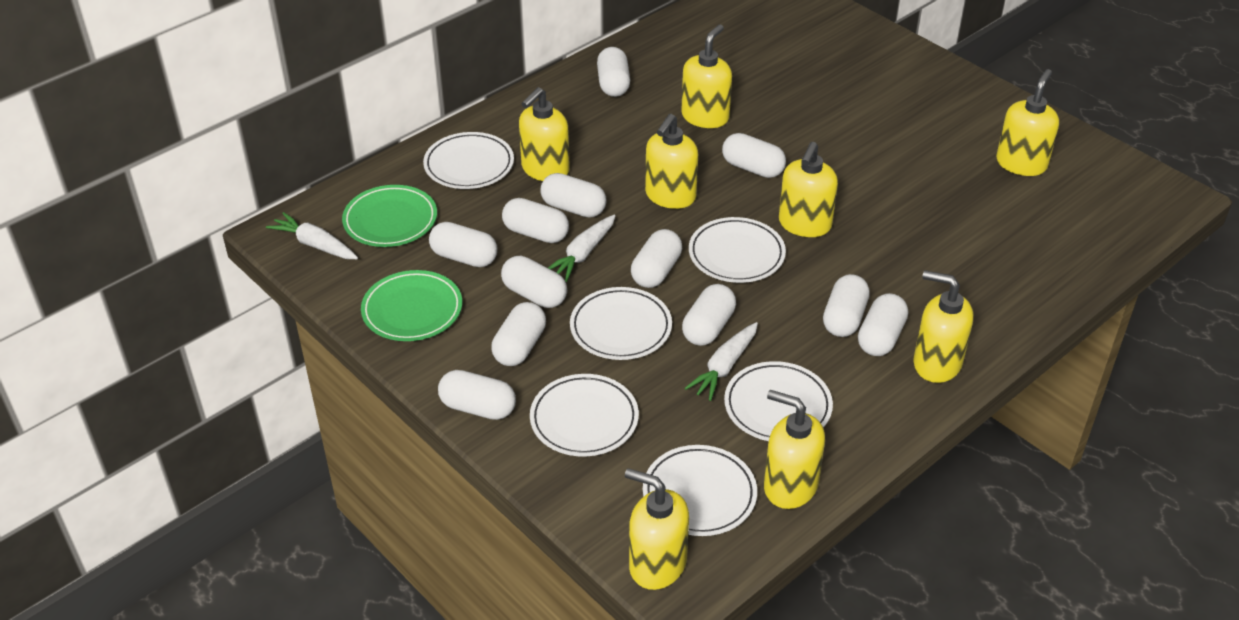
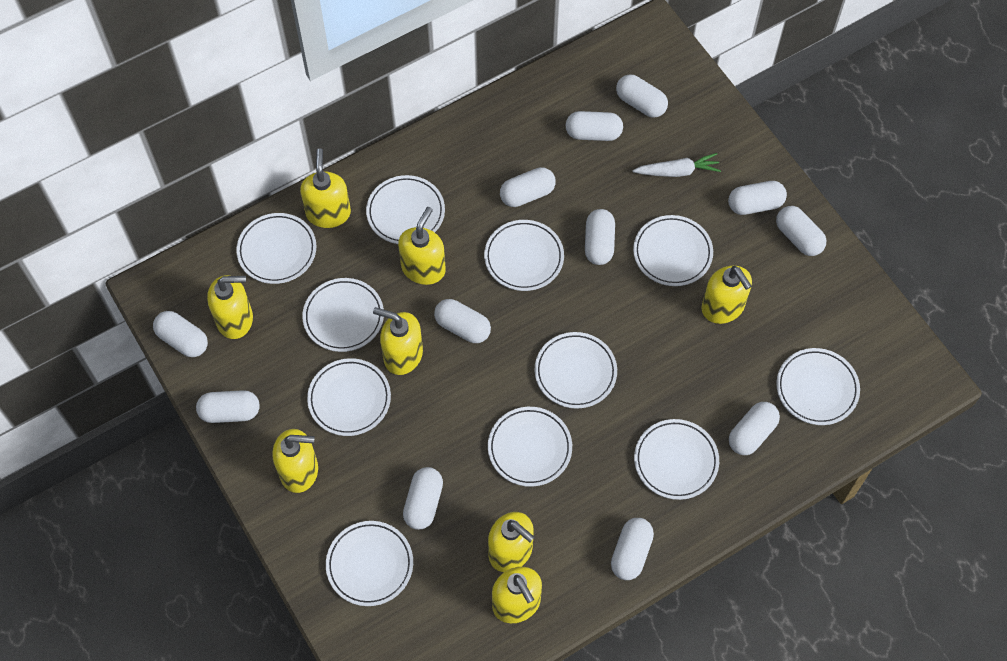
green plate: 2 -> 0
white carrot: 3 -> 1
white plate: 6 -> 11

